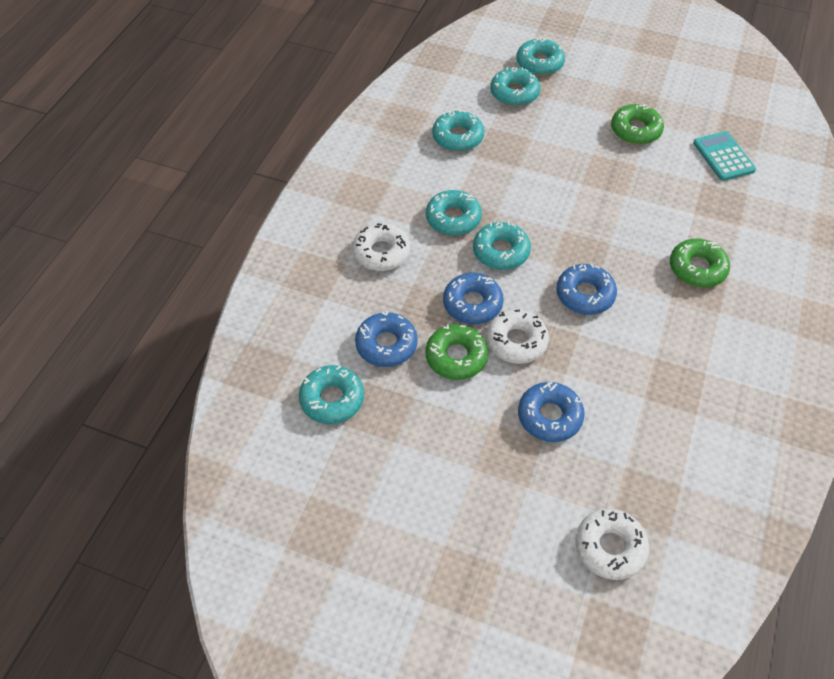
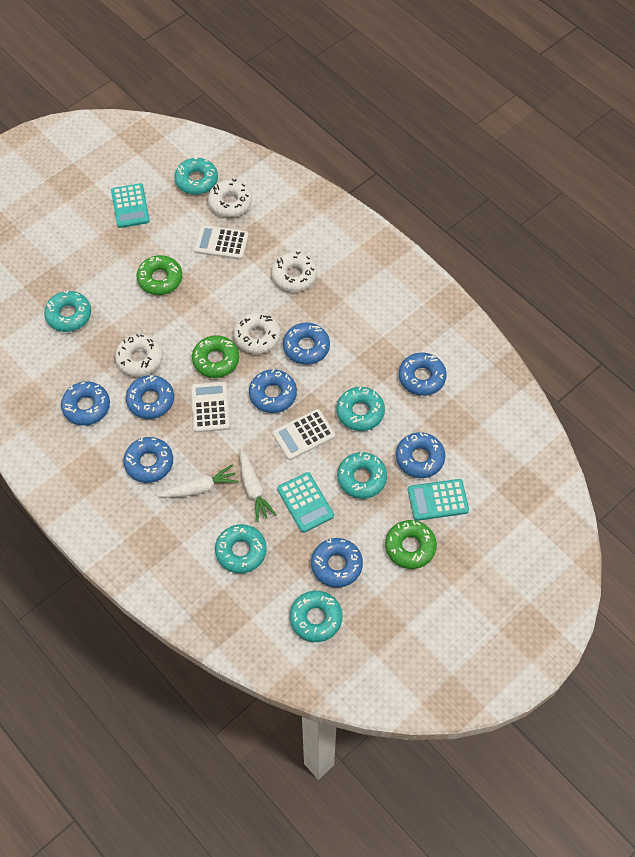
blue donut: 4 -> 8
turquoise calculator: 1 -> 3
white calculator: 0 -> 3
white carrot: 0 -> 2
white donut: 3 -> 4

